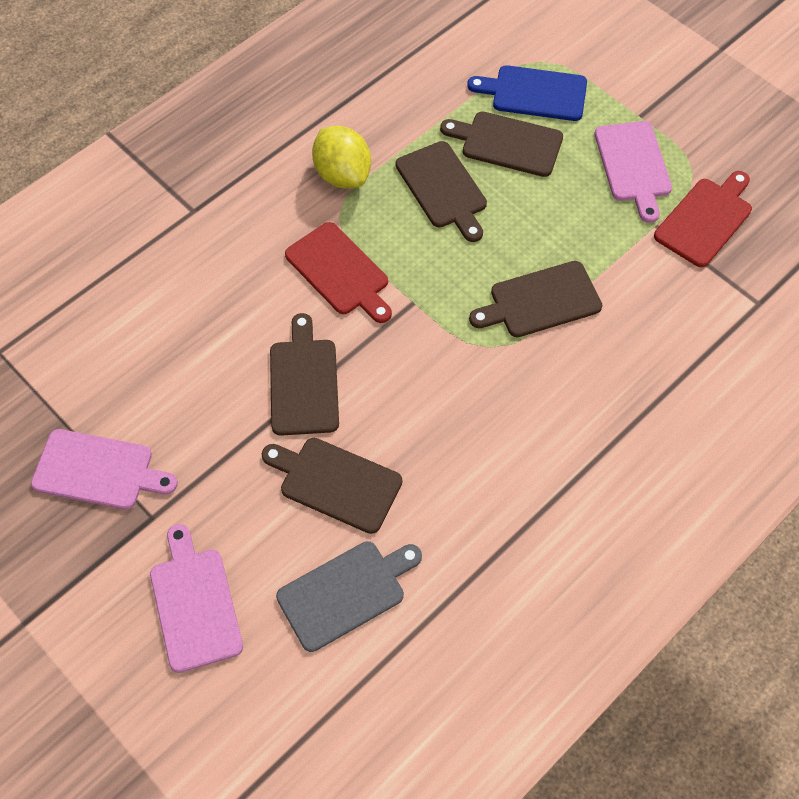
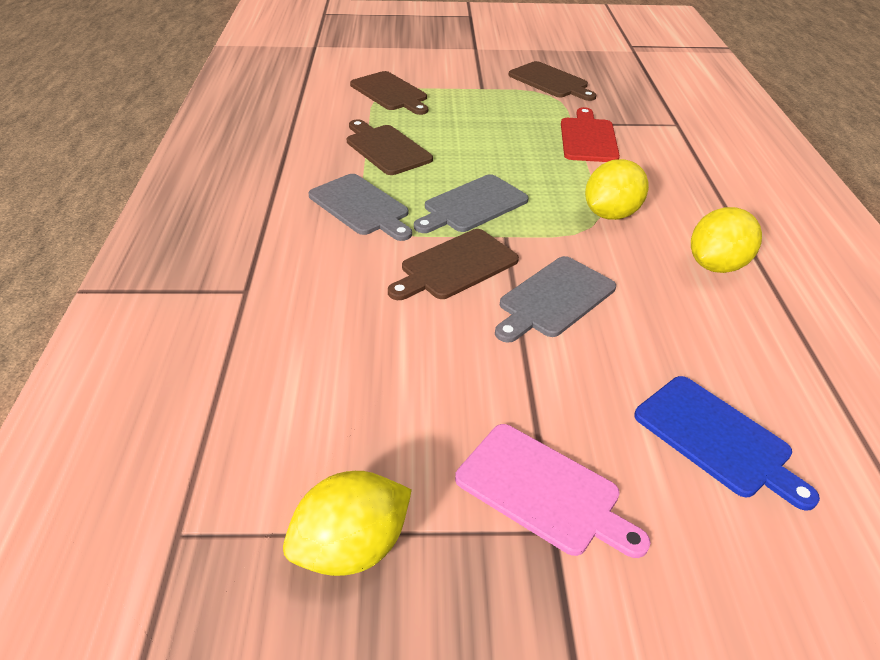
brown cutting board: 5 -> 4
grey cutting board: 1 -> 3
pink cutting board: 3 -> 1
red cutting board: 2 -> 1
yellow lemon: 1 -> 3

